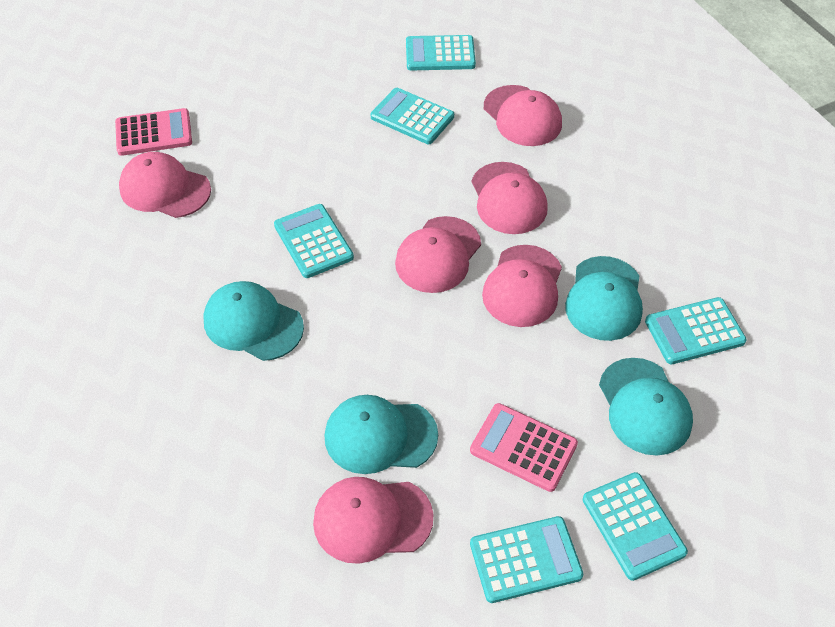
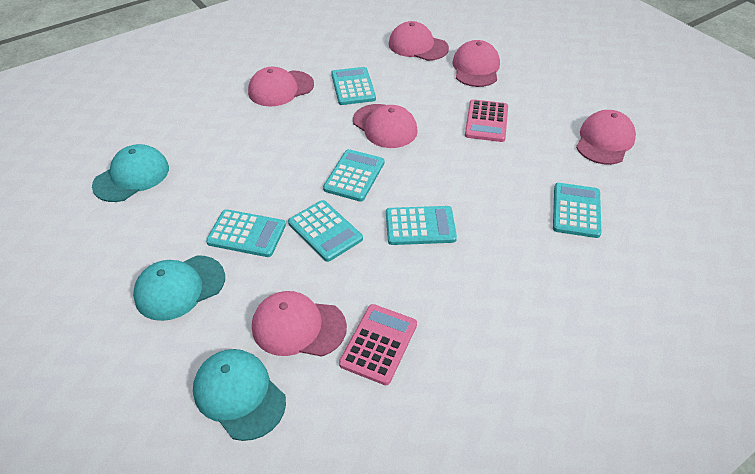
turquoise cap: 4 -> 3

